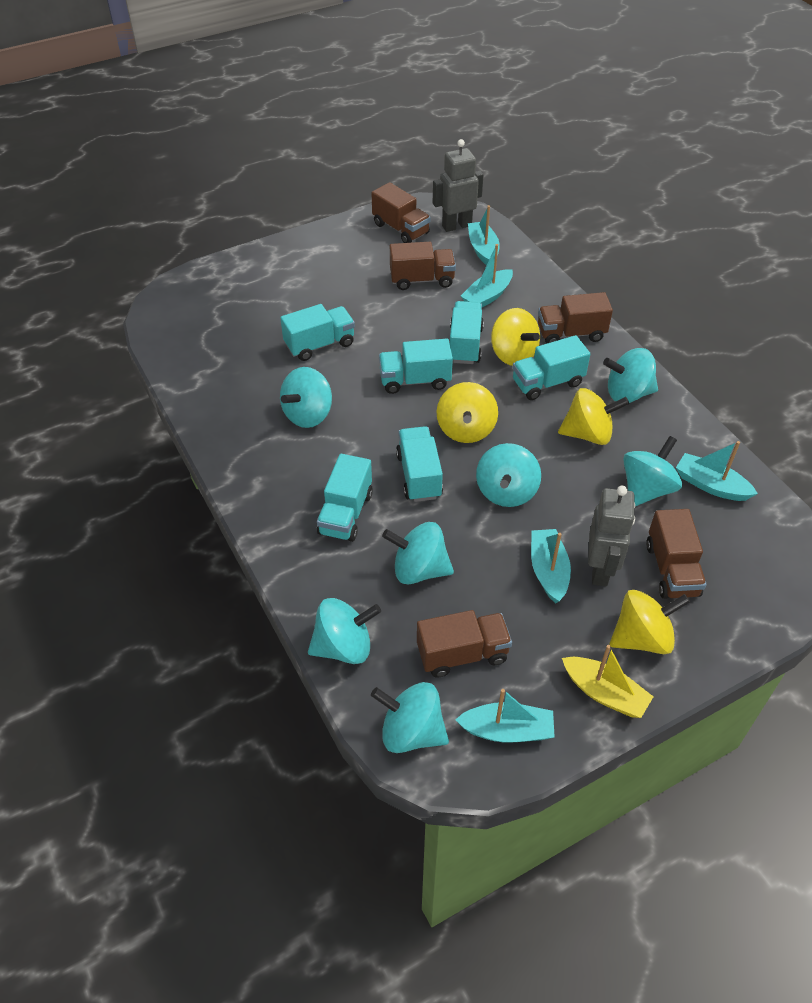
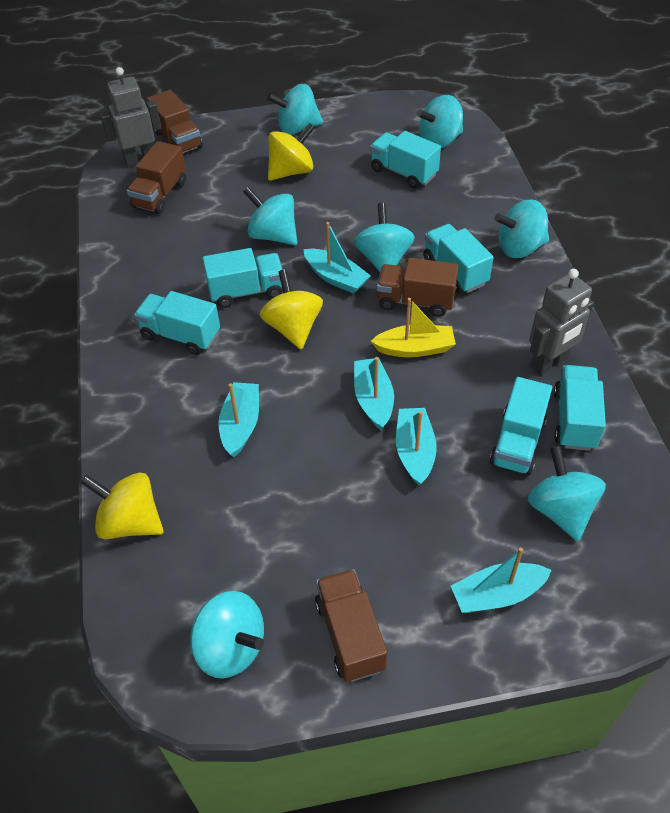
brown truck: 5 -> 4
yellow spinning top: 4 -> 3

